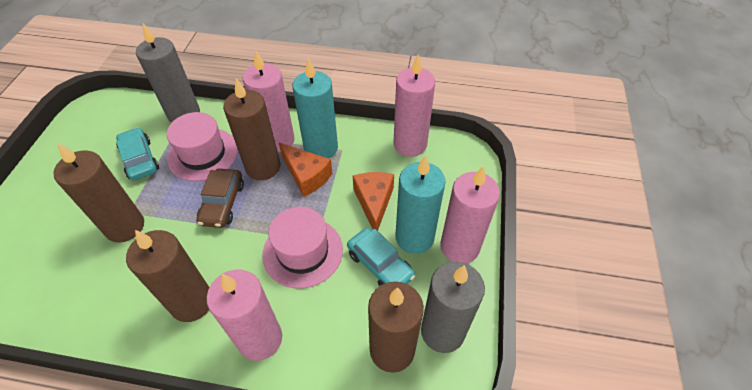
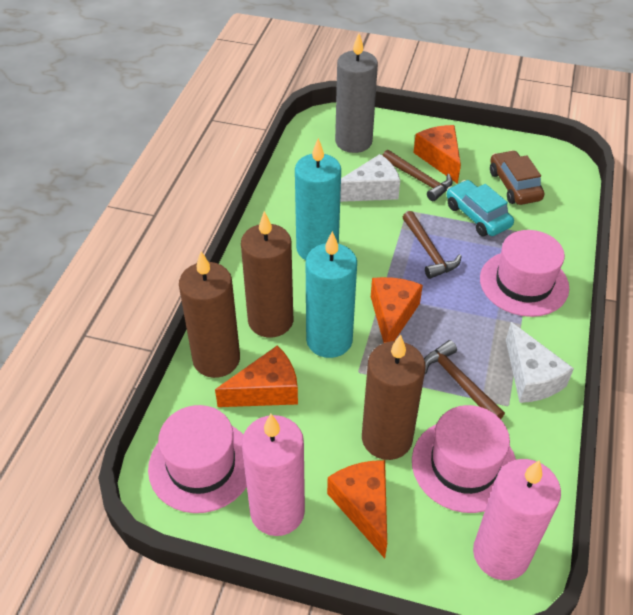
brown candle: 4 -> 3
brown hammer: 0 -> 3
grey candle: 2 -> 1
orange cheese: 2 -> 4
pink candle: 4 -> 2
pink hat: 2 -> 3
turquoise car: 2 -> 1
white cheese: 0 -> 2

